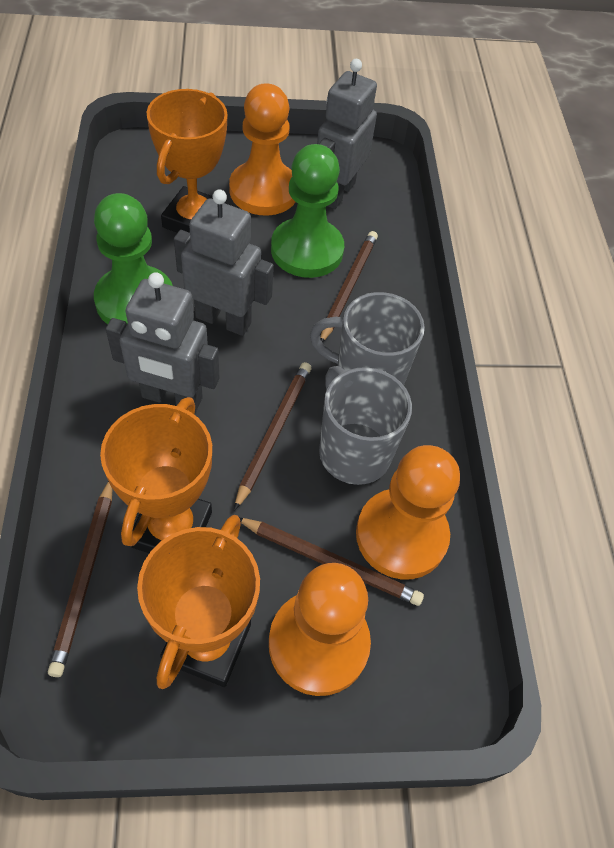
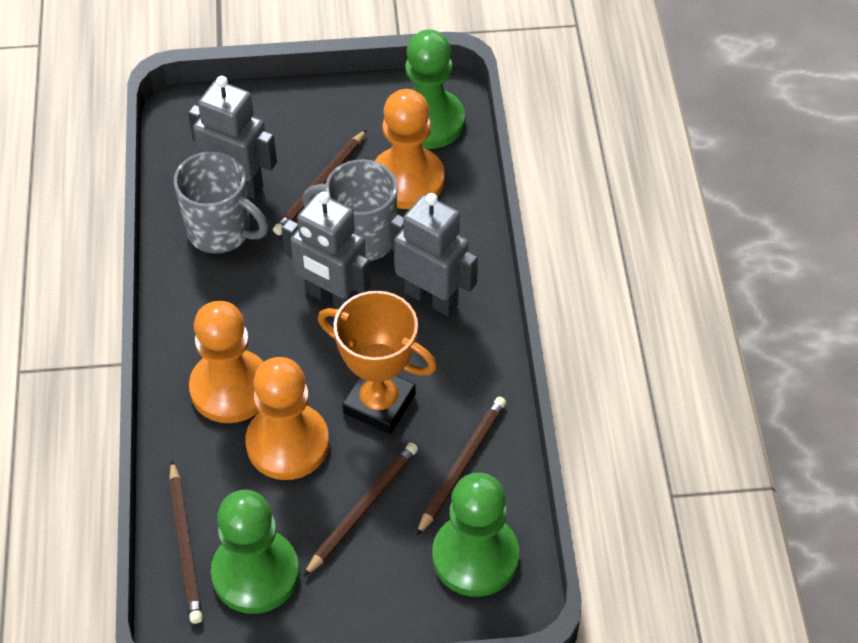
green pawn: 2 -> 3
orange trophy: 3 -> 1

